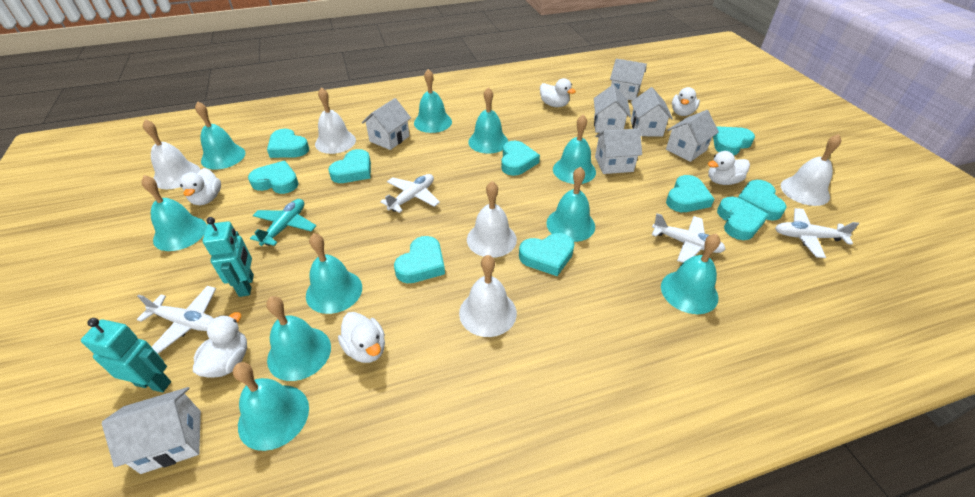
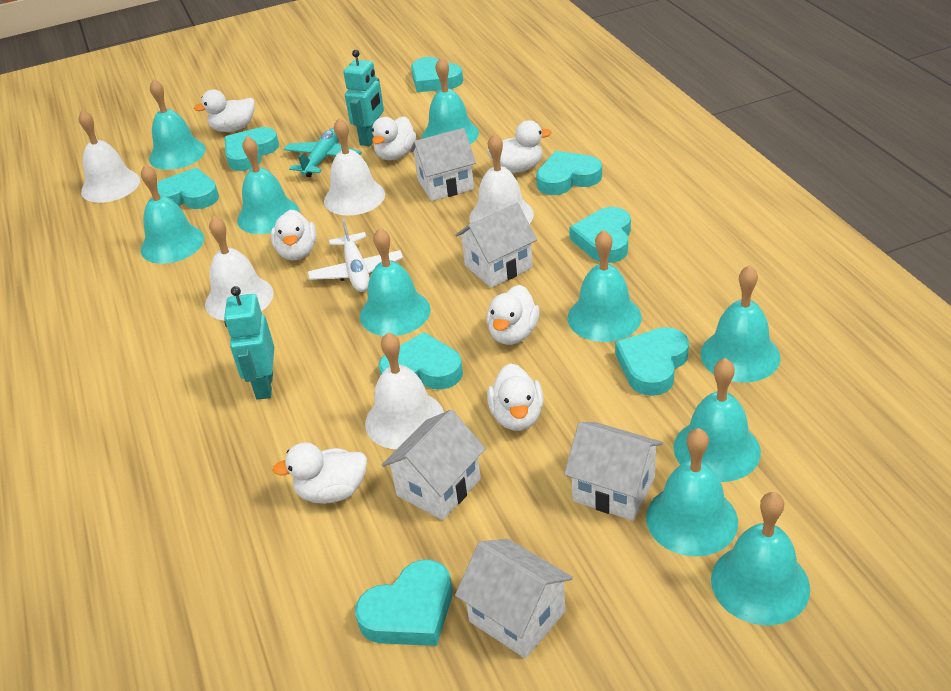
turquoise heart: 10 -> 8
white duck: 6 -> 7
white house: 7 -> 5
white plane: 4 -> 1

